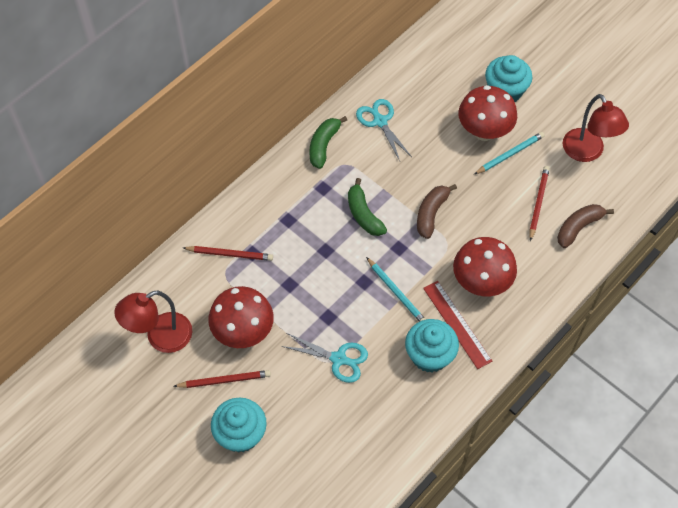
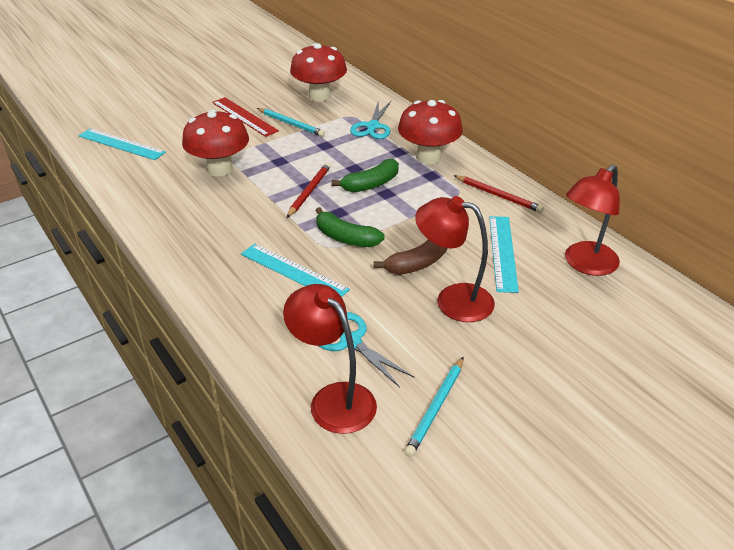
brown banana: 2 -> 1
red lamp: 2 -> 3
red pencil: 3 -> 2
turquoise cupcake: 3 -> 0
turquoise ruler: 0 -> 3

